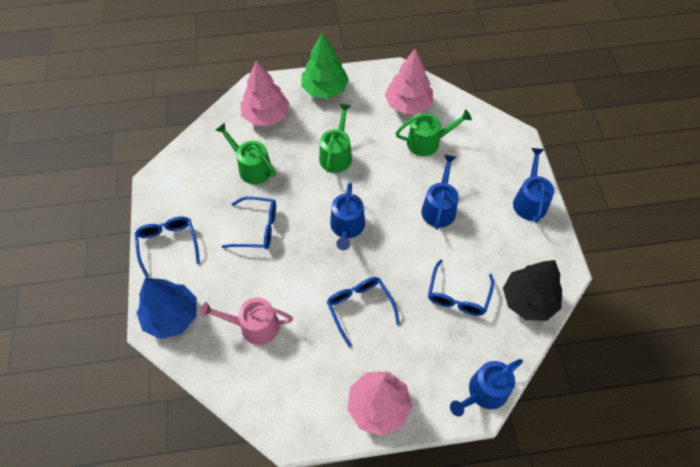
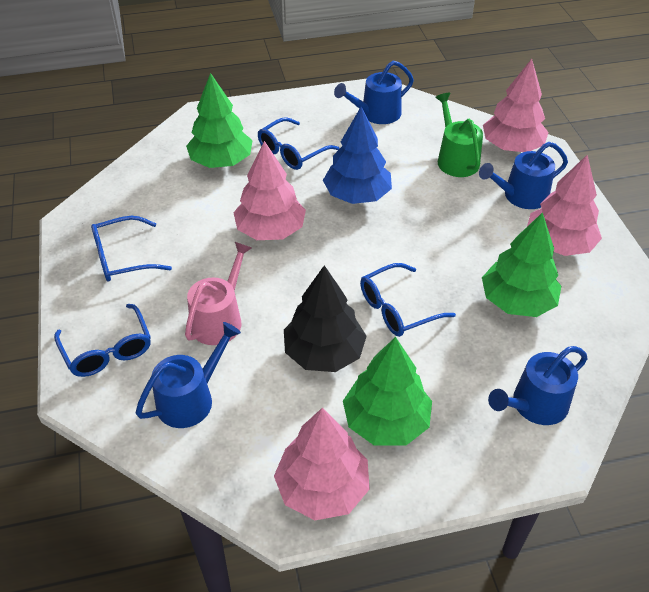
green tree: 1 -> 3
green watering can: 3 -> 1
pink tree: 3 -> 4

